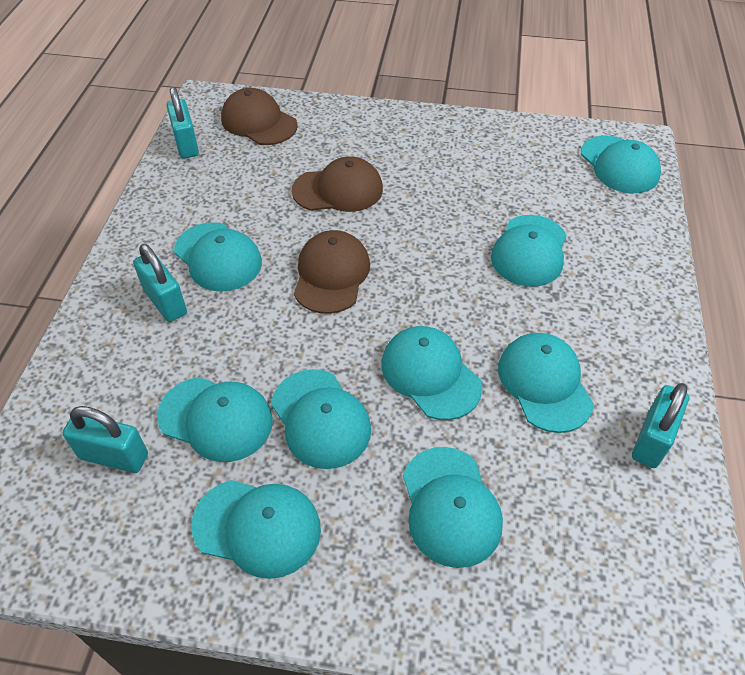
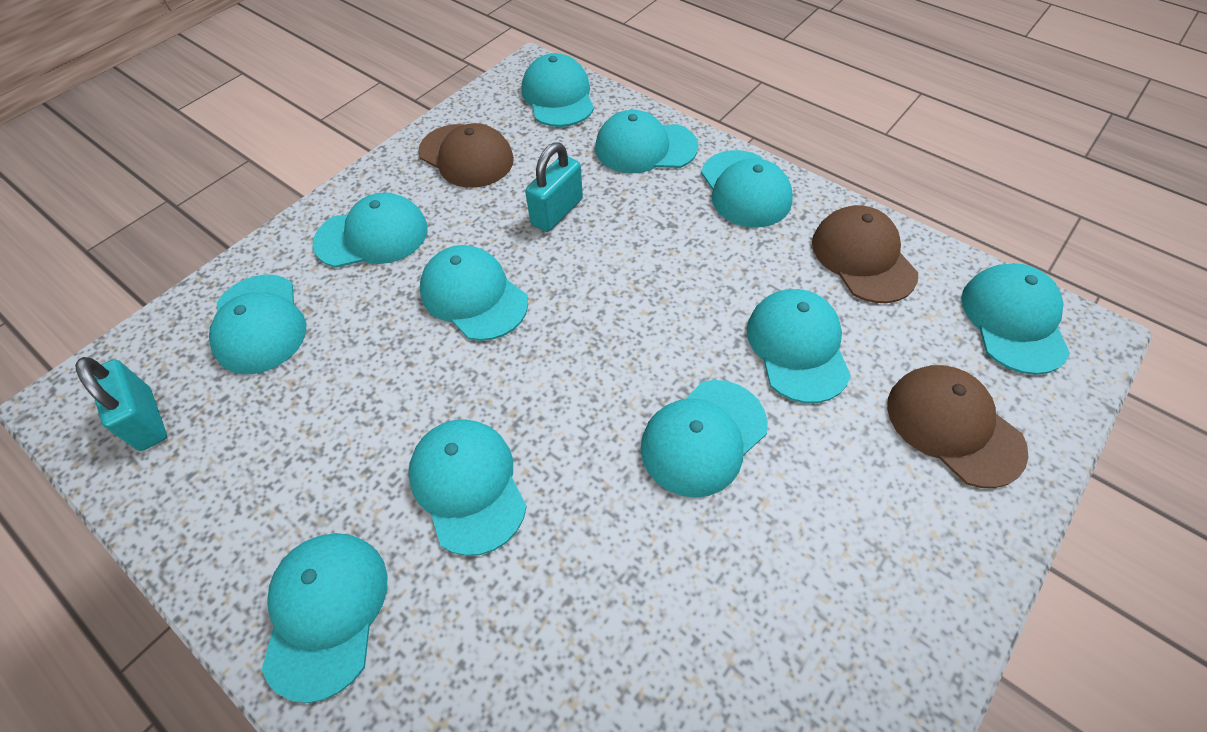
turquoise cap: 9 -> 11
turquoise padlock: 4 -> 2

